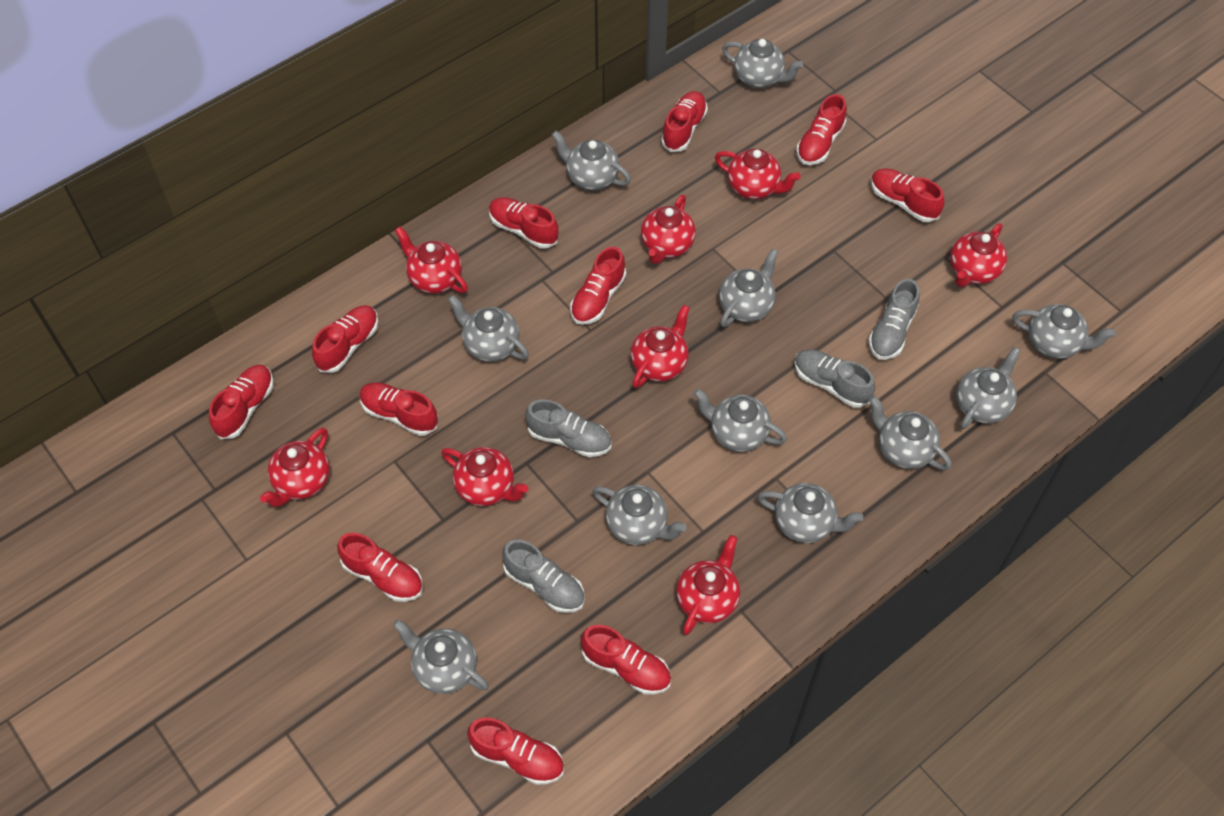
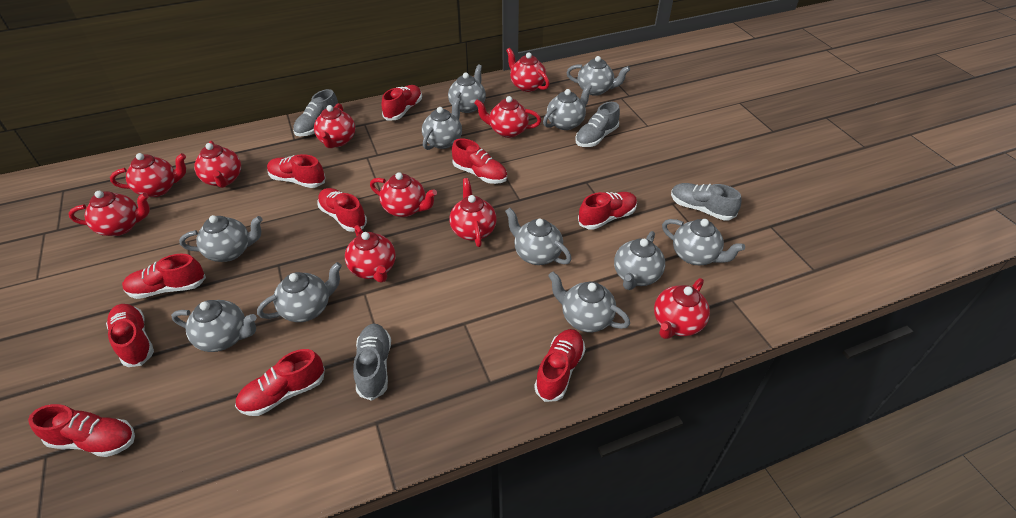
red shoe: 11 -> 10
red teapot: 8 -> 10

